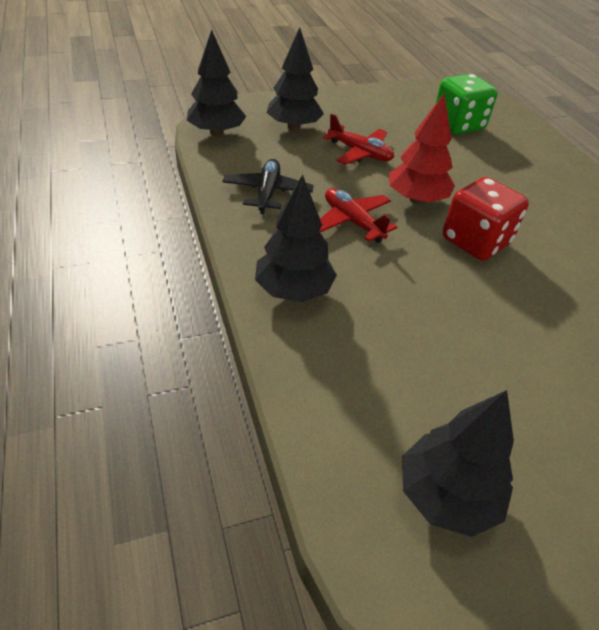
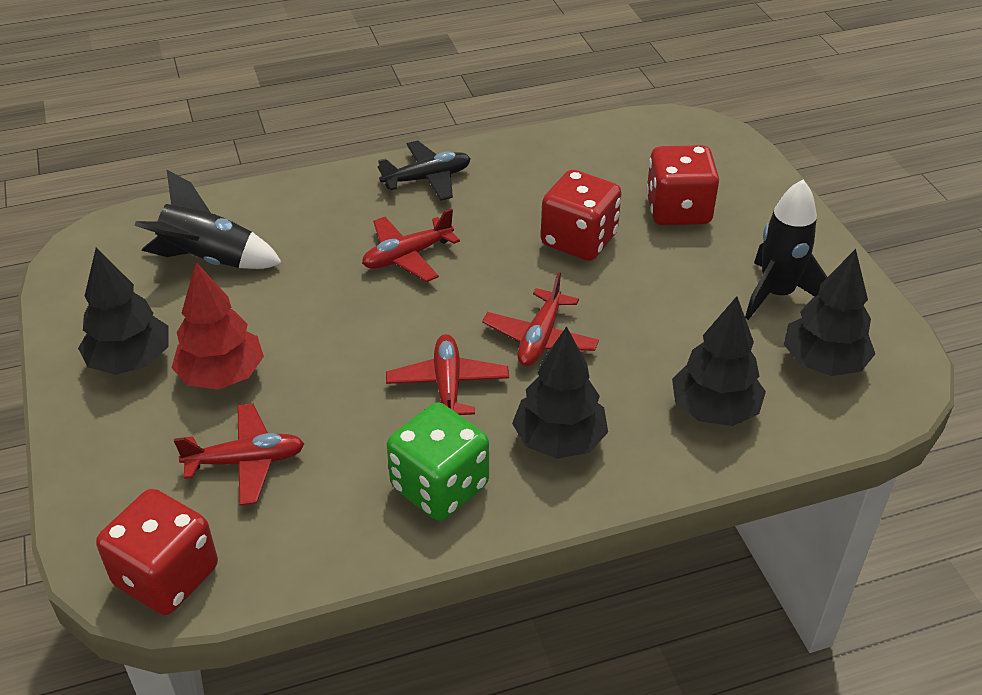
black rocket: 0 -> 2
red dice: 1 -> 3
red plane: 2 -> 4

